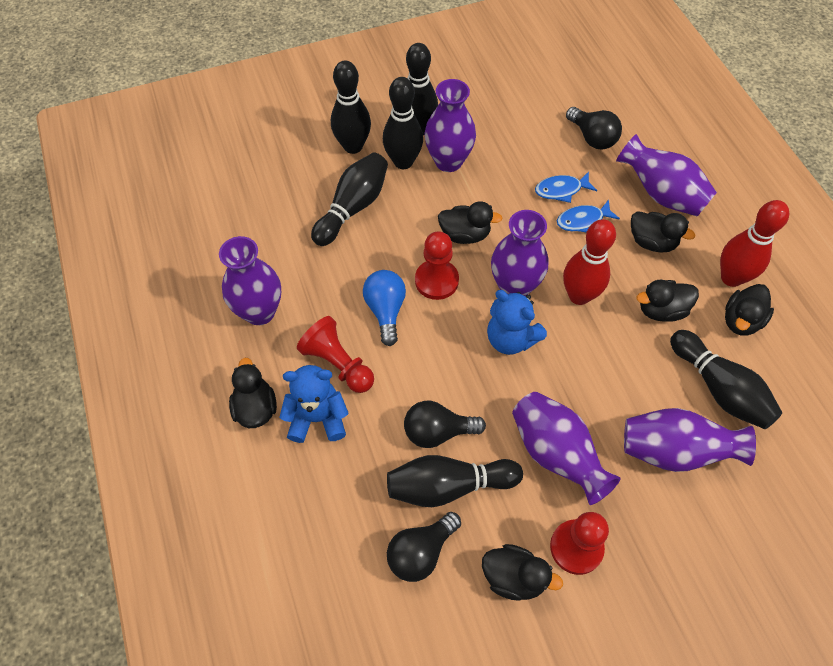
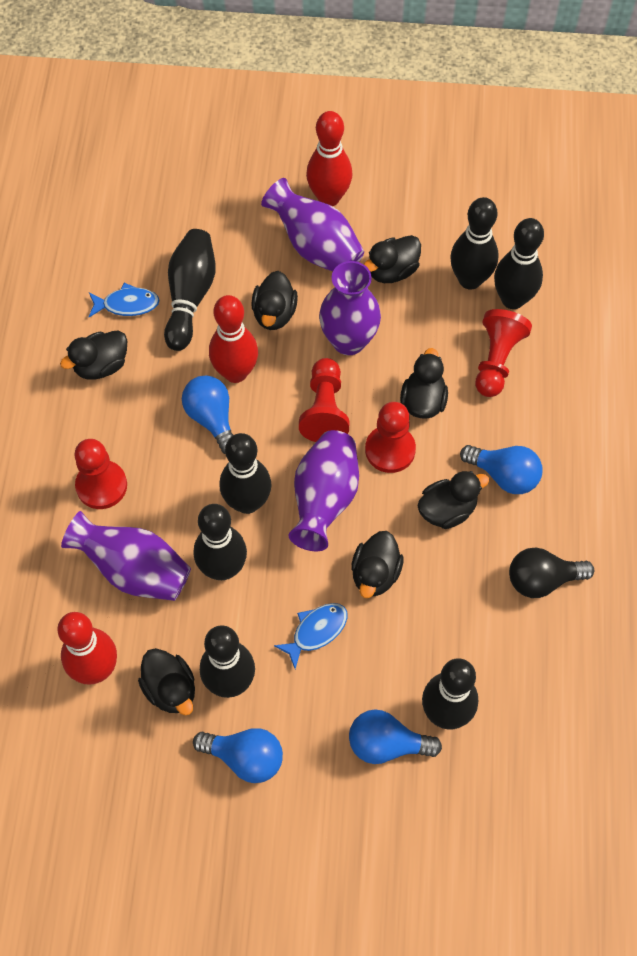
black bowling pin: 6 -> 7
black duck: 6 -> 7
black light bulb: 3 -> 1
blue light bulb: 1 -> 4
blue teddy bear: 2 -> 0
purple vase: 6 -> 4
red bowling pin: 2 -> 3
red pawn: 3 -> 4

